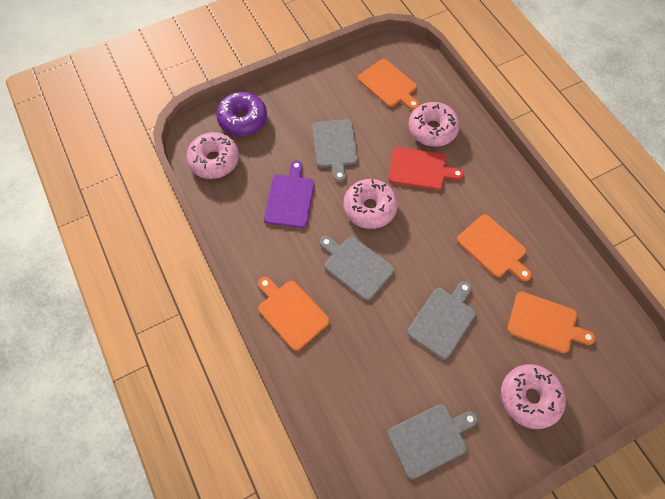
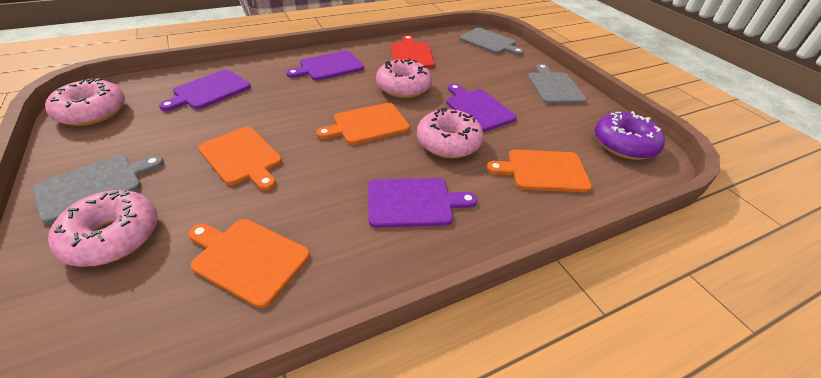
grey cutting board: 4 -> 3
purple cutting board: 1 -> 4

